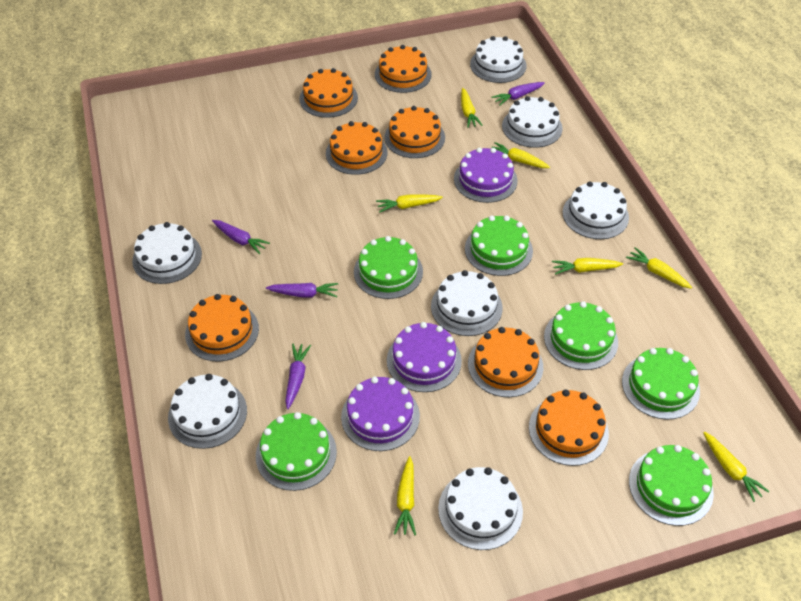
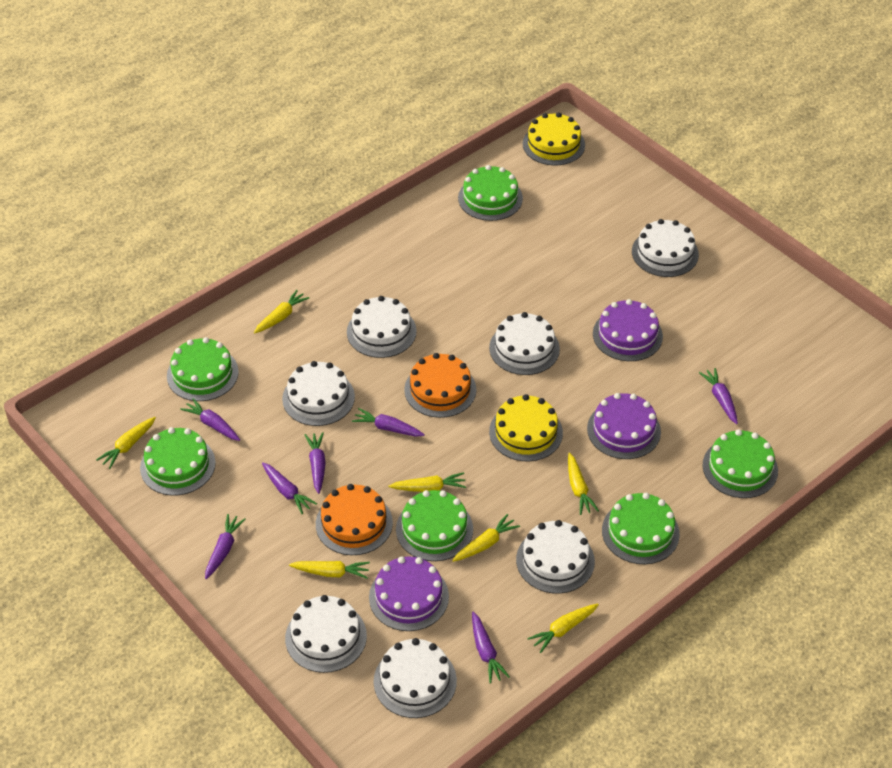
orange cake: 7 -> 2
purple carrot: 4 -> 7
yellow cake: 0 -> 2

